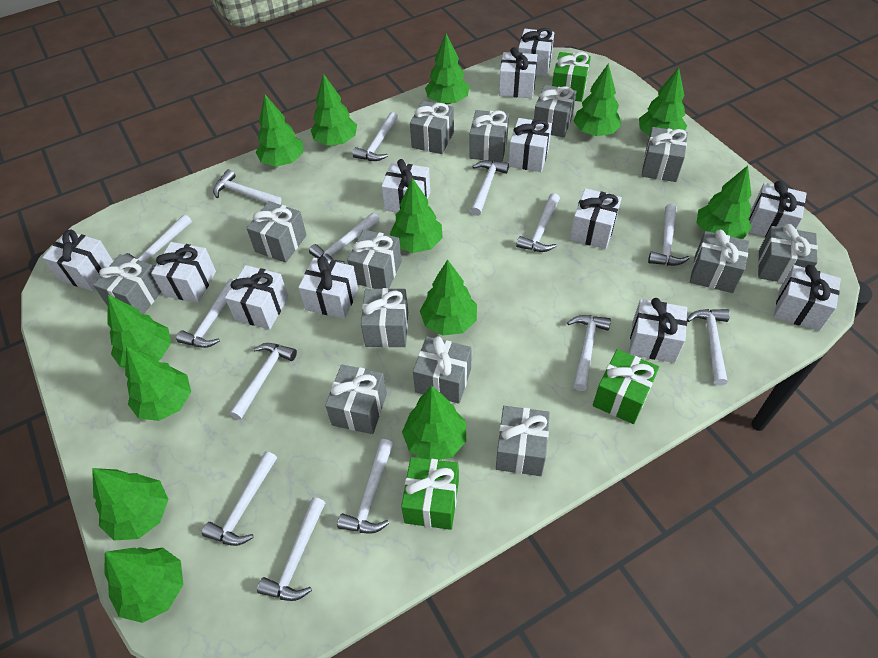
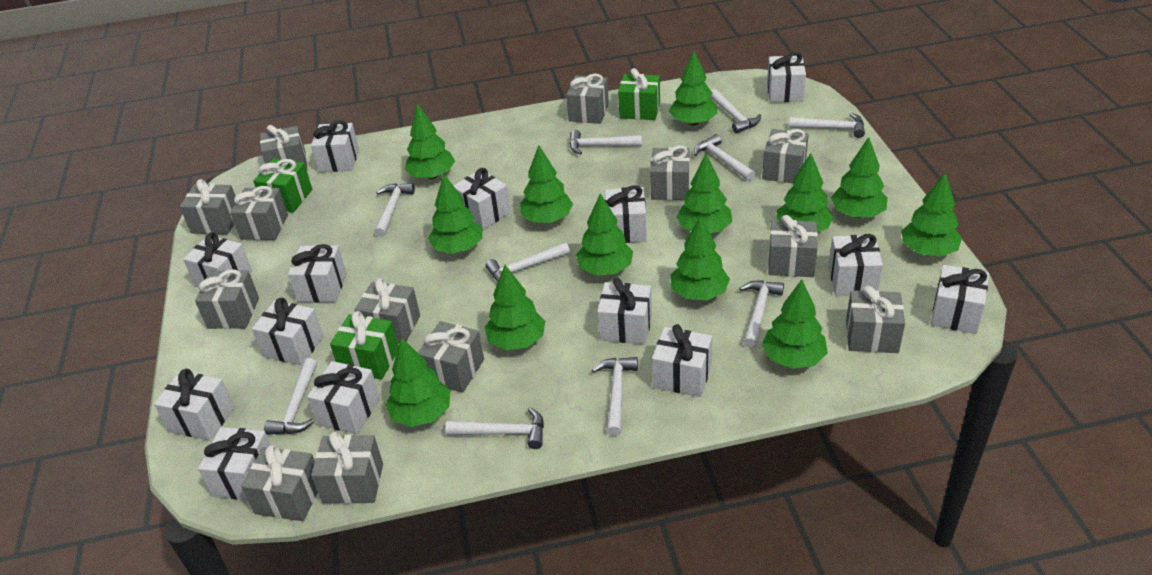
white gift: 12 -> 14
white hammer: 14 -> 10

